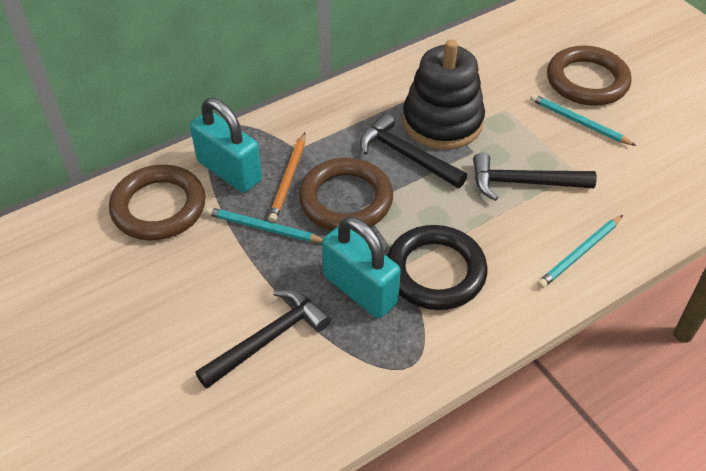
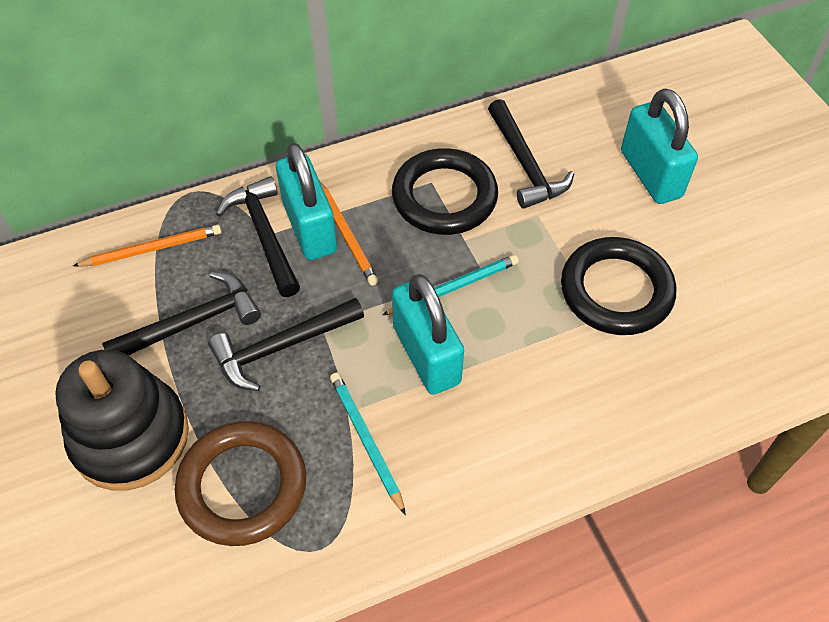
black hammer: 3 -> 4
black ring: 1 -> 2
brown ring: 3 -> 1
orange pencil: 1 -> 2
turquoise padlock: 2 -> 3
turquoise pencil: 3 -> 2

